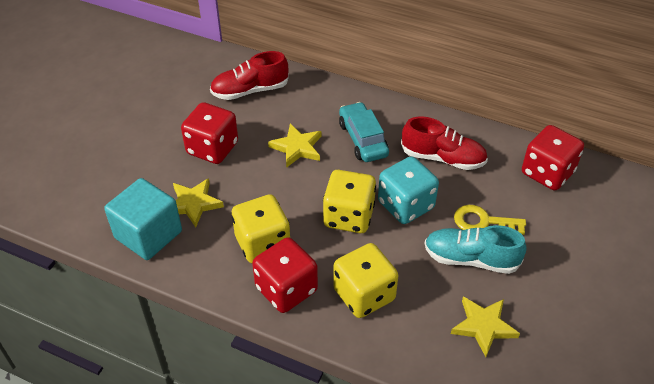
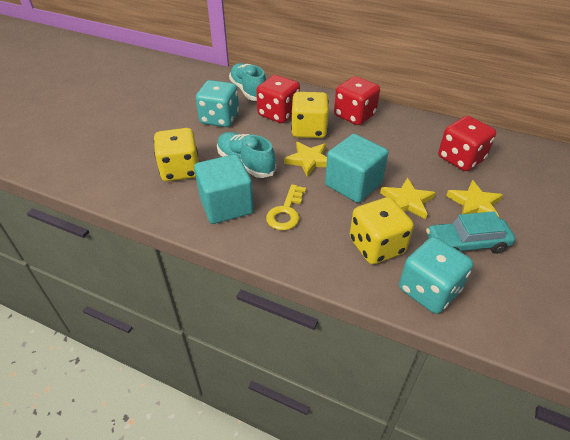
red shoe: 2 -> 0
turquoise cube: 1 -> 2
turquoise dice: 1 -> 2
turquoise shoe: 1 -> 2

